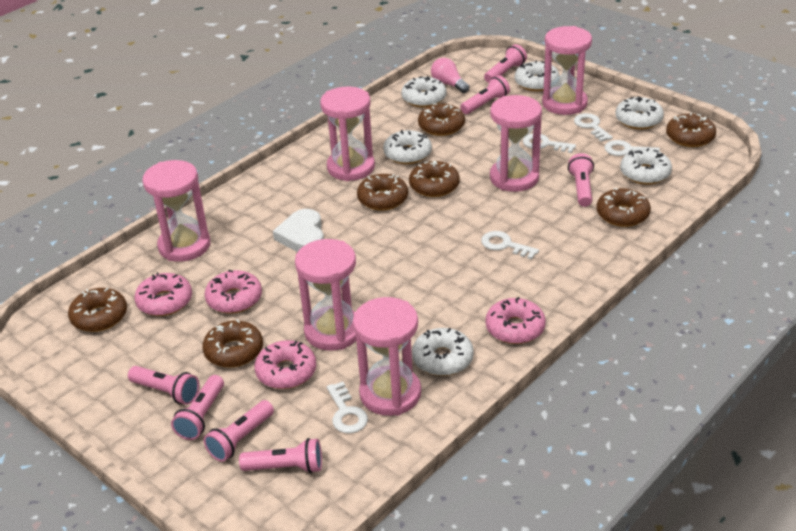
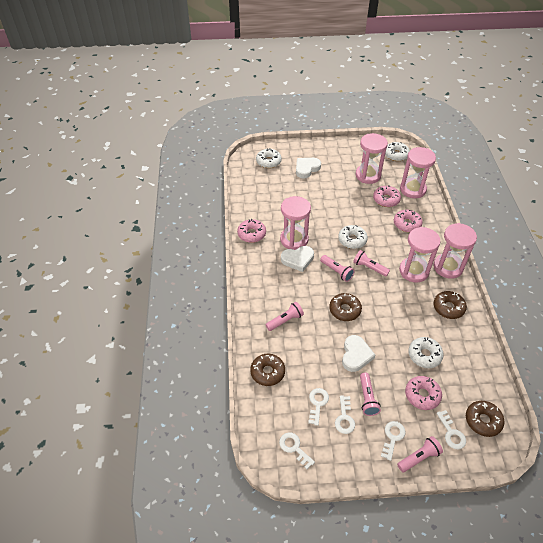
brown donut: 7 -> 4
pink flashlight: 7 -> 5
pink hourglass: 6 -> 5
pink light bulb: 1 -> 0
white donut: 6 -> 4
white heart: 1 -> 3

